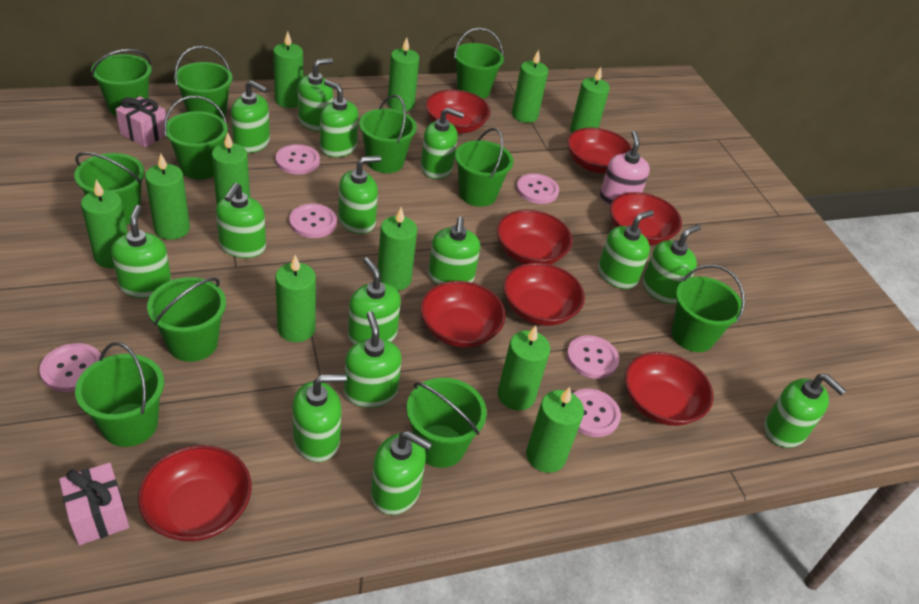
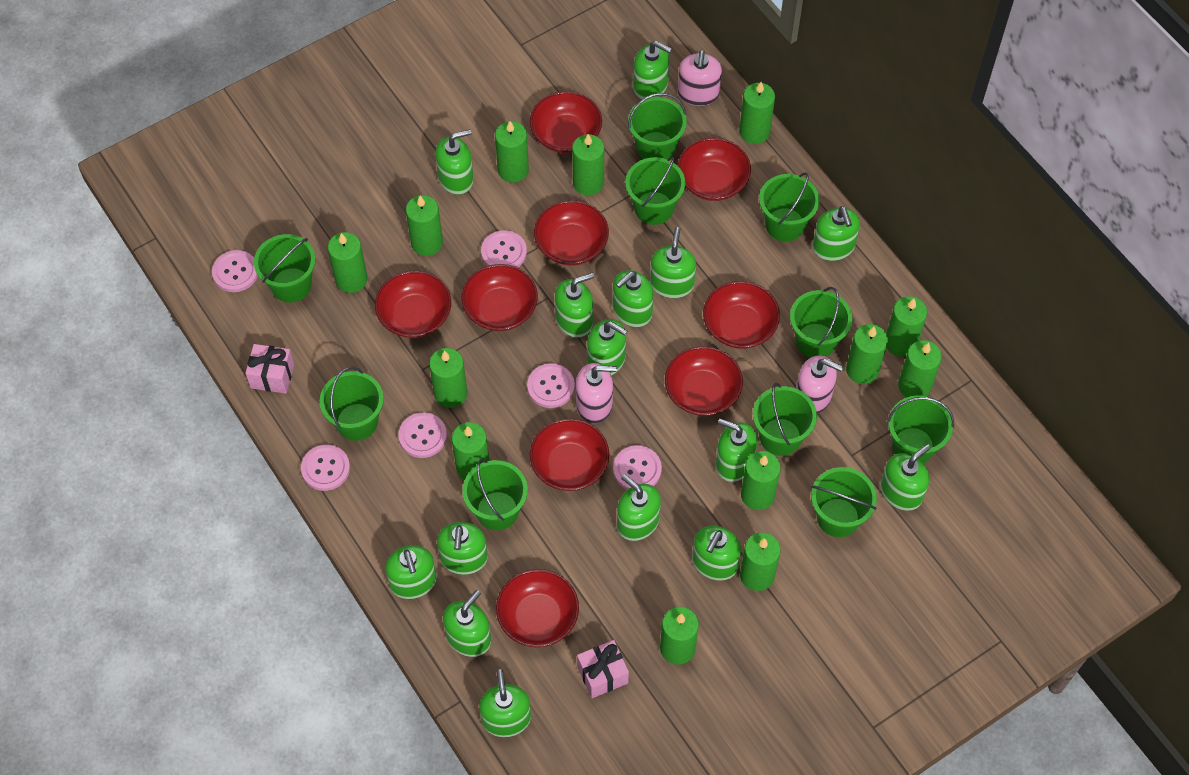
green bucket: 11 -> 10
green candle: 11 -> 13
pink soap dispenser: 1 -> 3
red bowl: 8 -> 9

